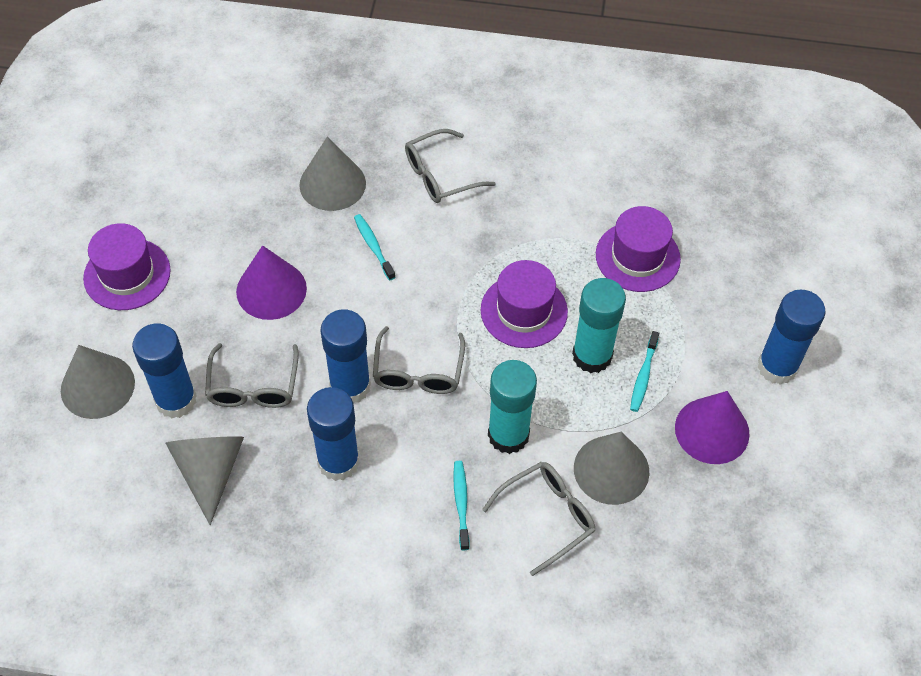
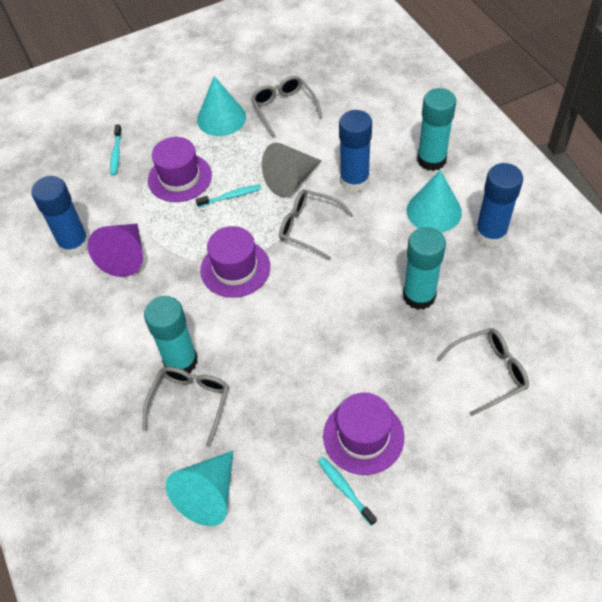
blue glue stick: 4 -> 3
grey cone: 4 -> 1
purple cone: 2 -> 1
turquoise cone: 0 -> 3
turquoise glue stick: 2 -> 3

